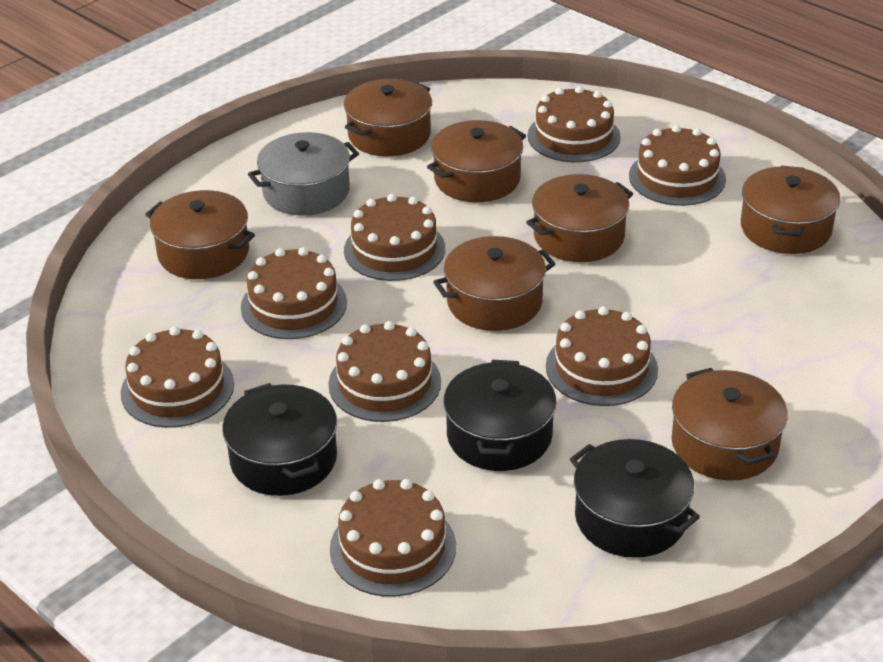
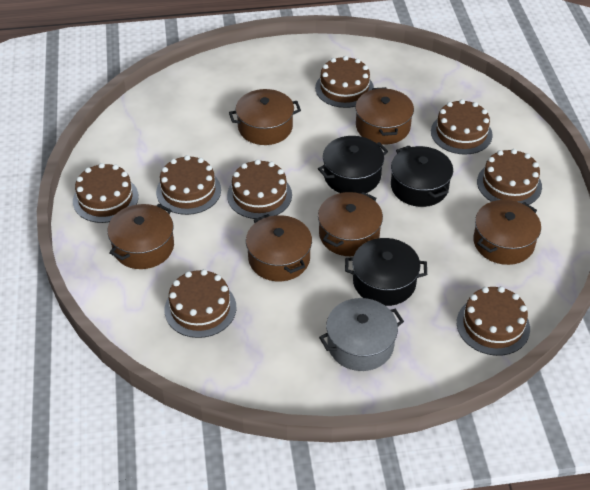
brown pot: 7 -> 6

